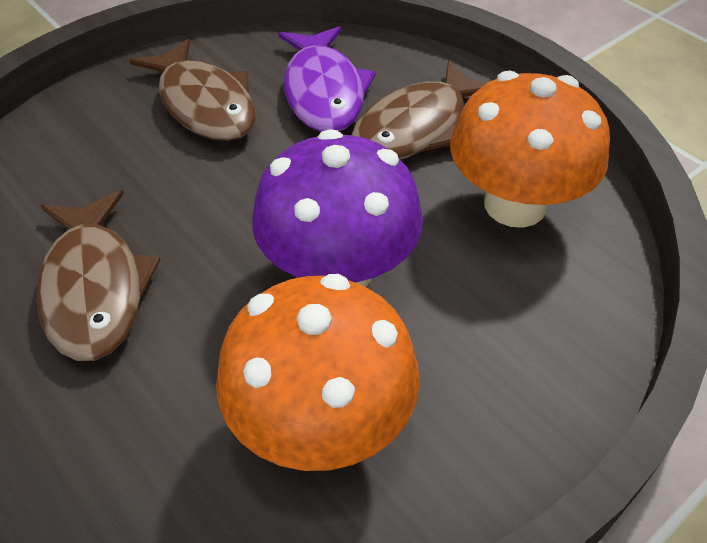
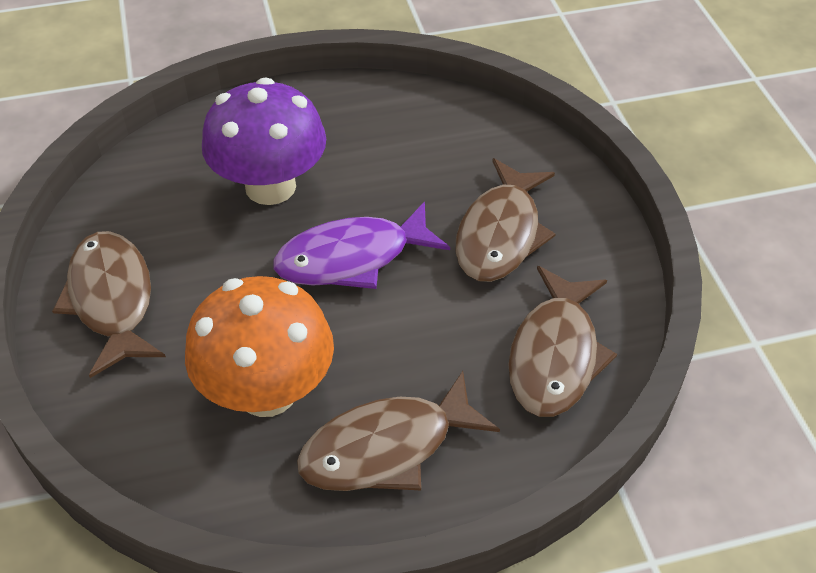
brown fish: 3 -> 4
orange mushroom: 2 -> 1

